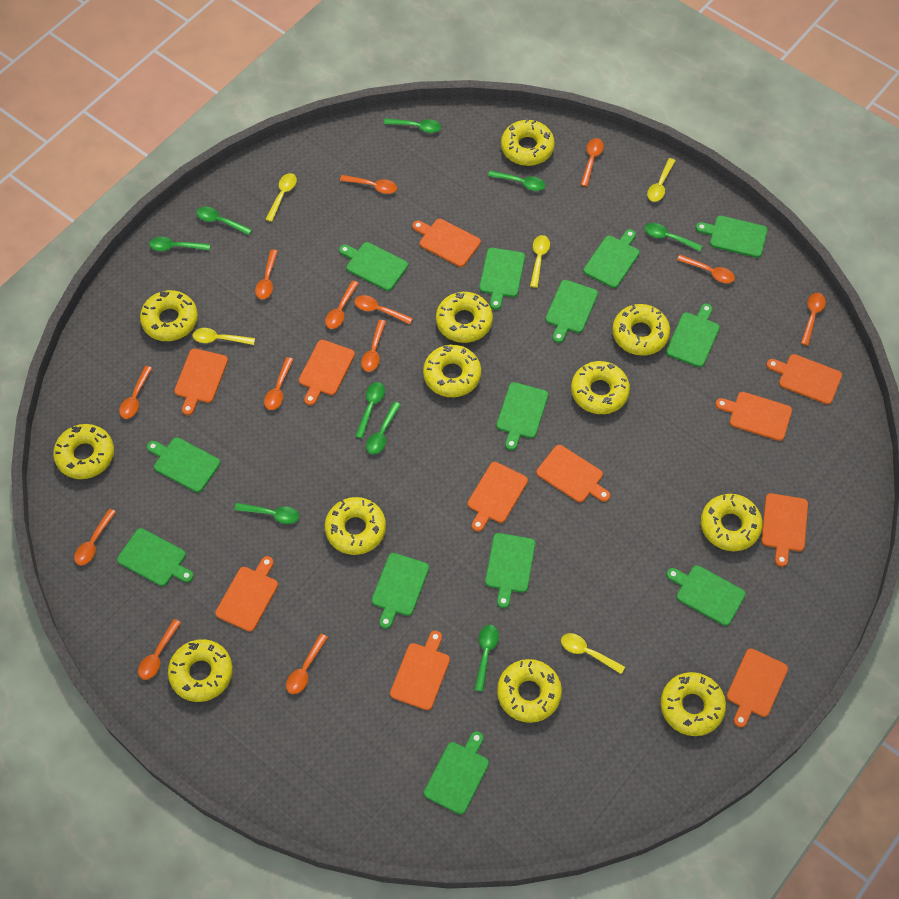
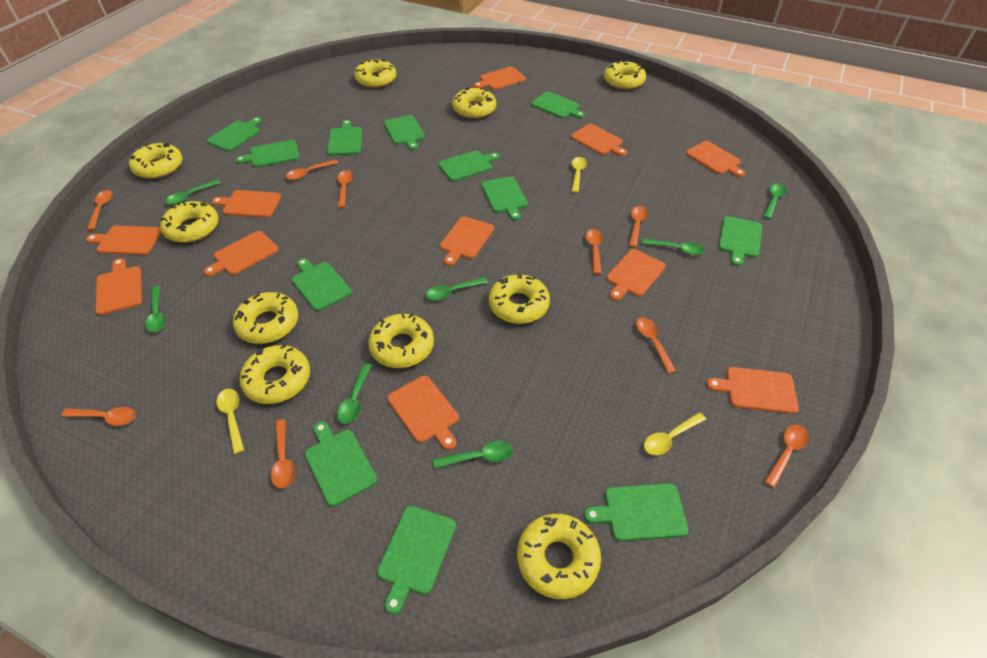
green cutting board: 13 -> 12
green spoon: 9 -> 7
orange spoon: 13 -> 9
yellow donut: 12 -> 10
yellow spoon: 5 -> 3

